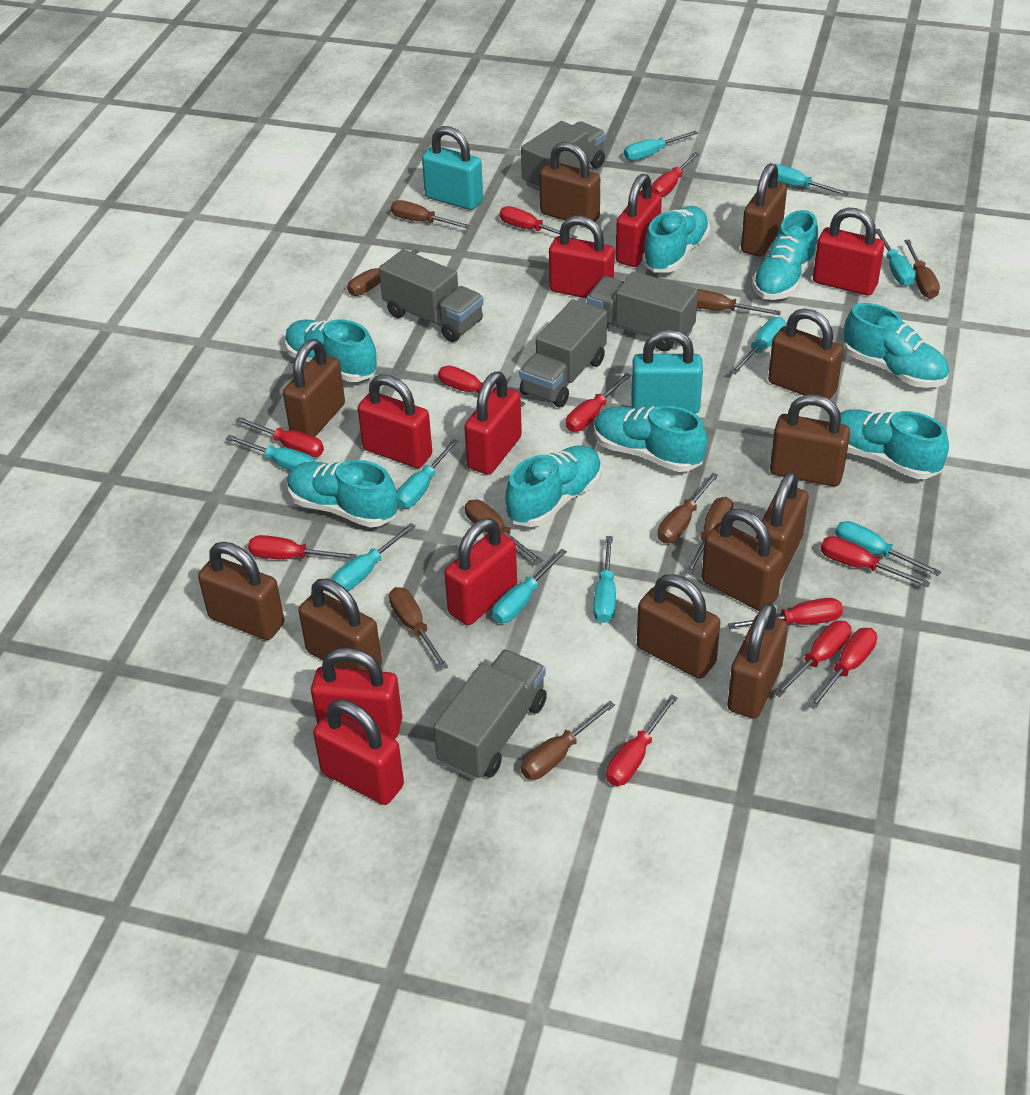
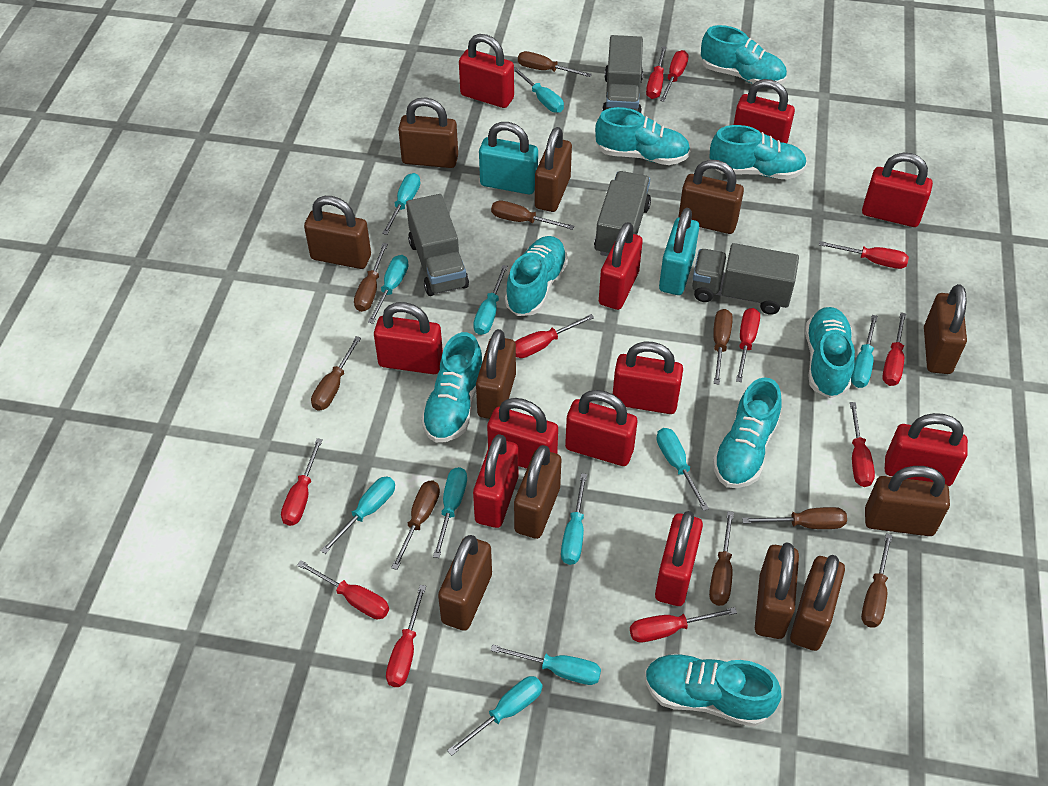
grey truck: 5 -> 4
red padlock: 8 -> 11
turquoise screwdriver: 10 -> 11

